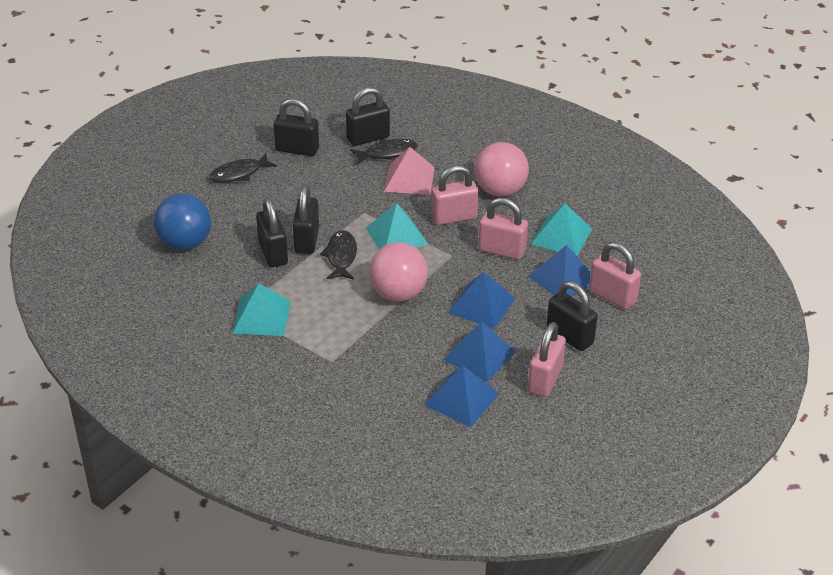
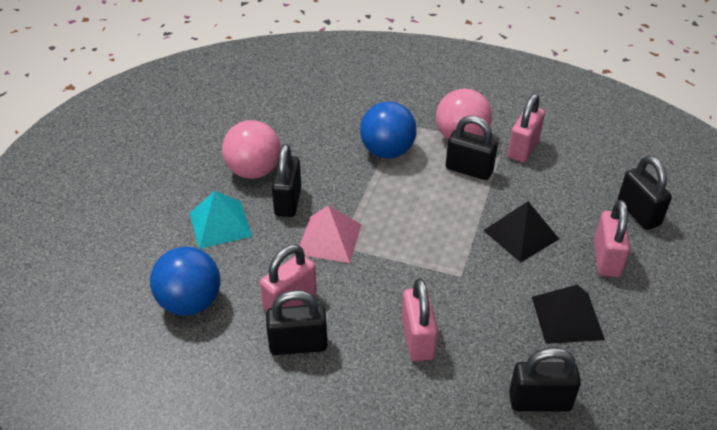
black fish: 3 -> 0
black pyramid: 0 -> 2
blue ball: 1 -> 2
blue pyramid: 4 -> 0
turquoise pyramid: 3 -> 1

